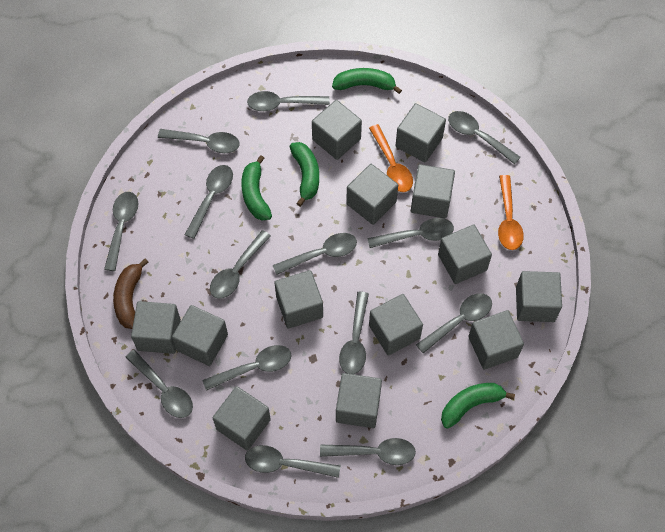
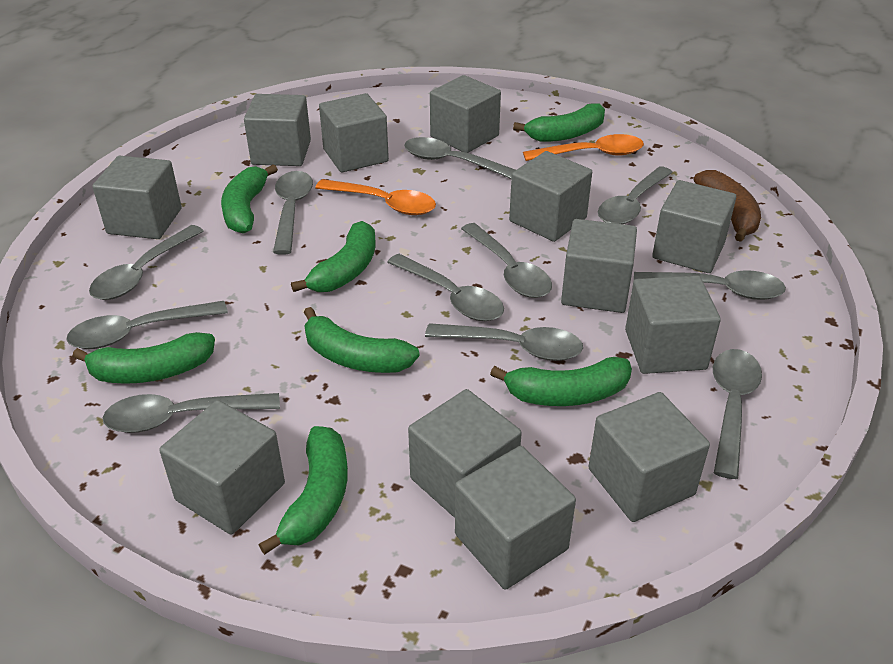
green banana: 4 -> 7
grey cube: 13 -> 12
grey spoon: 14 -> 11

